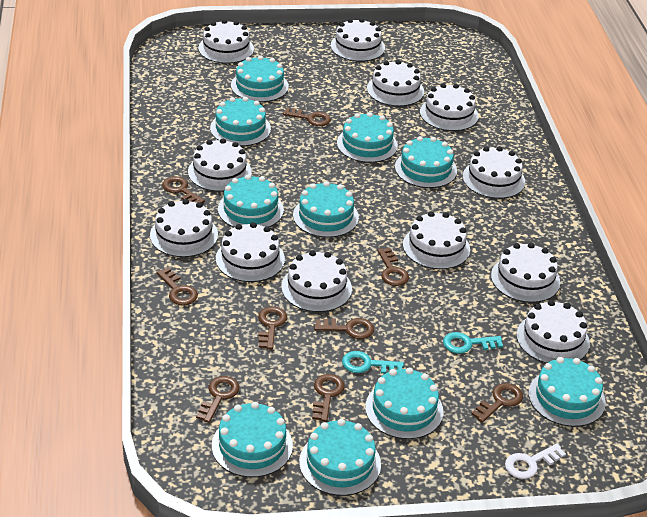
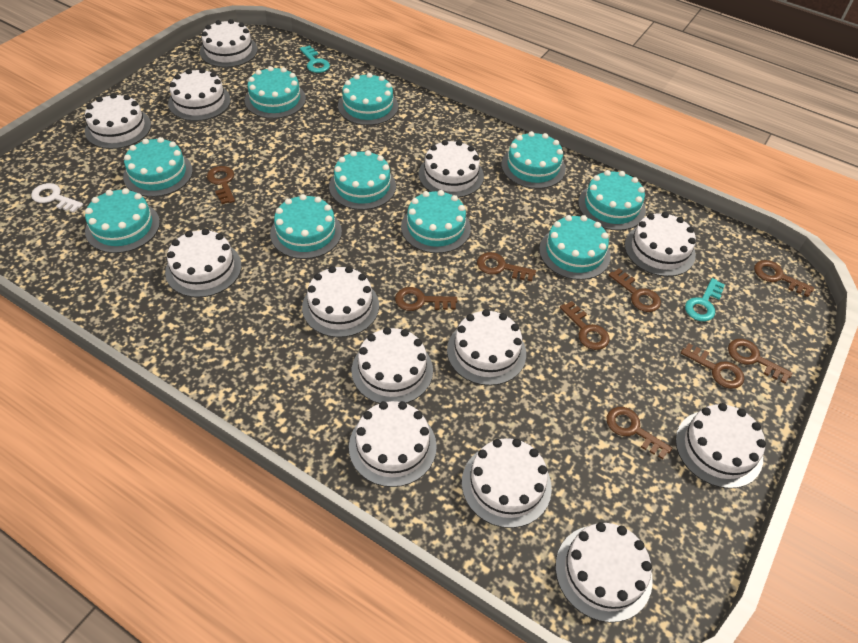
white cake: 12 -> 13

